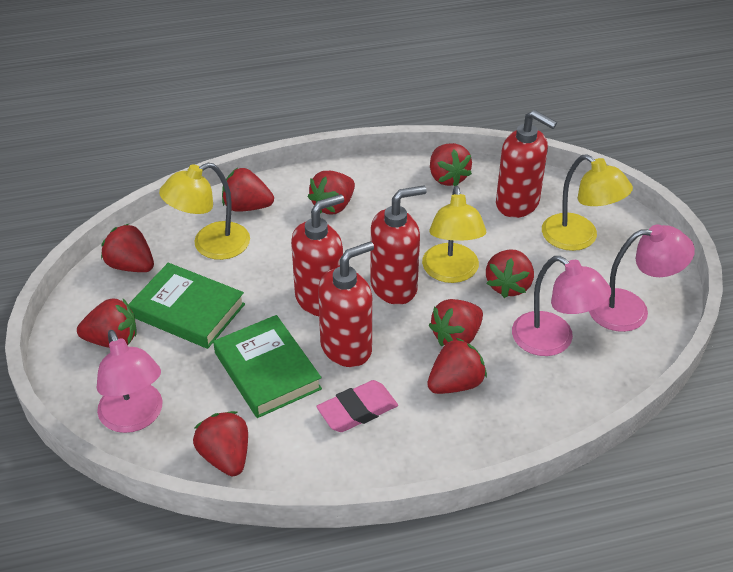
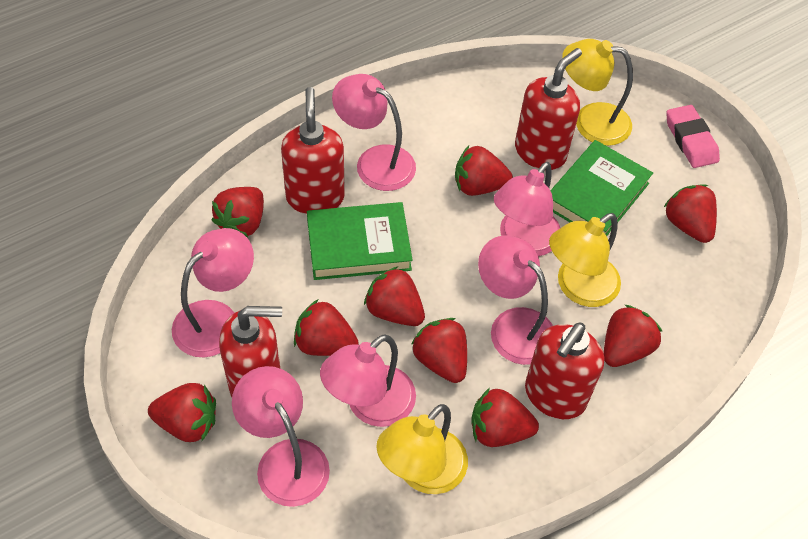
pink lamp: 3 -> 6

